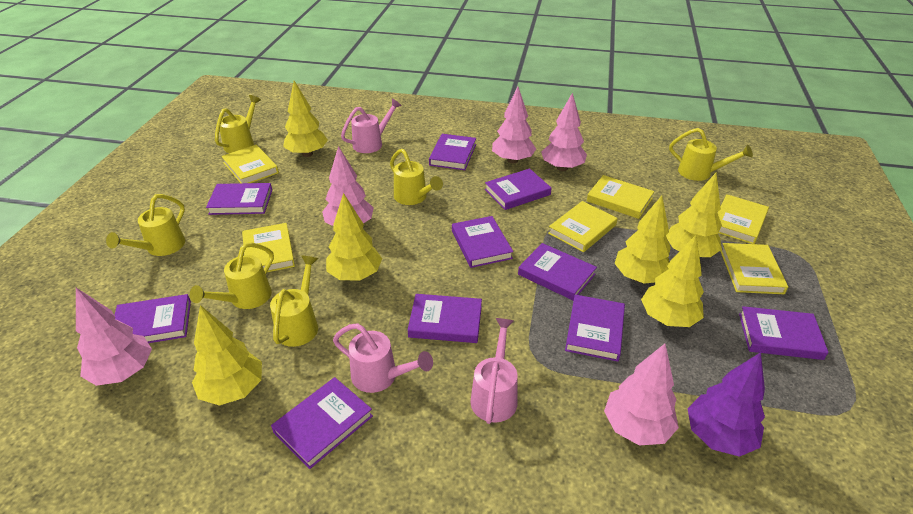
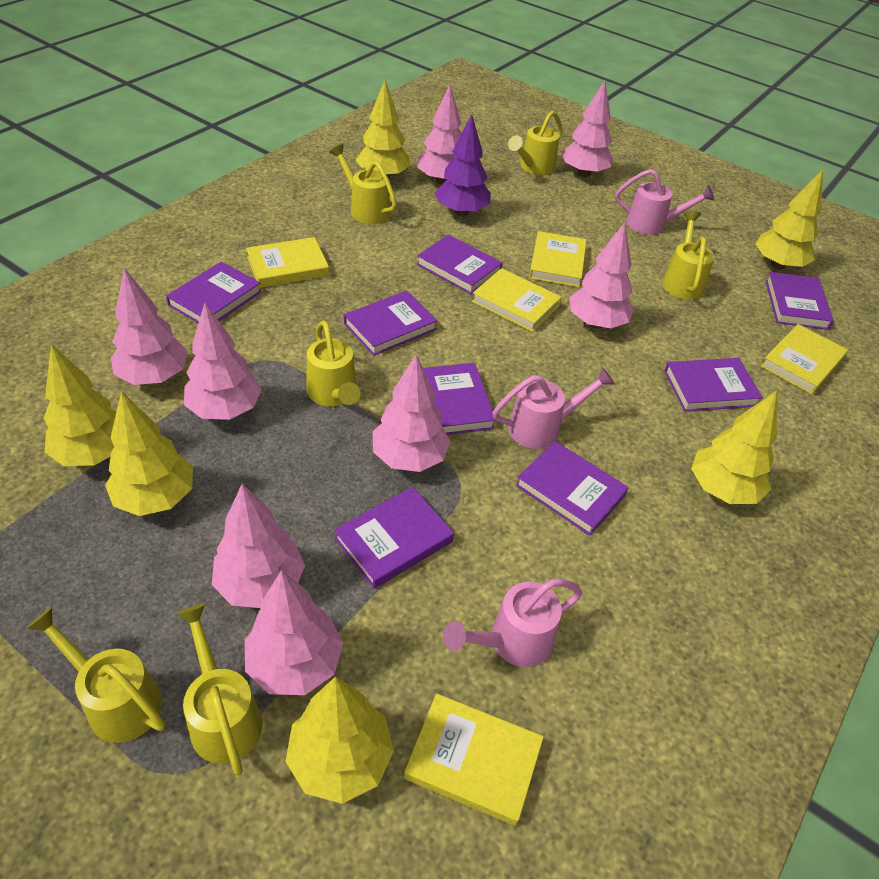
pink tree: 5 -> 8
purple book: 10 -> 8
yellow book: 6 -> 5

